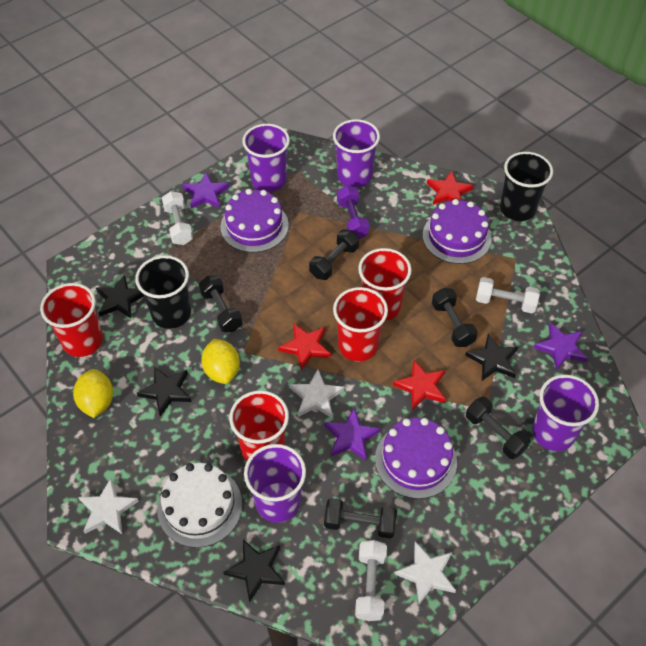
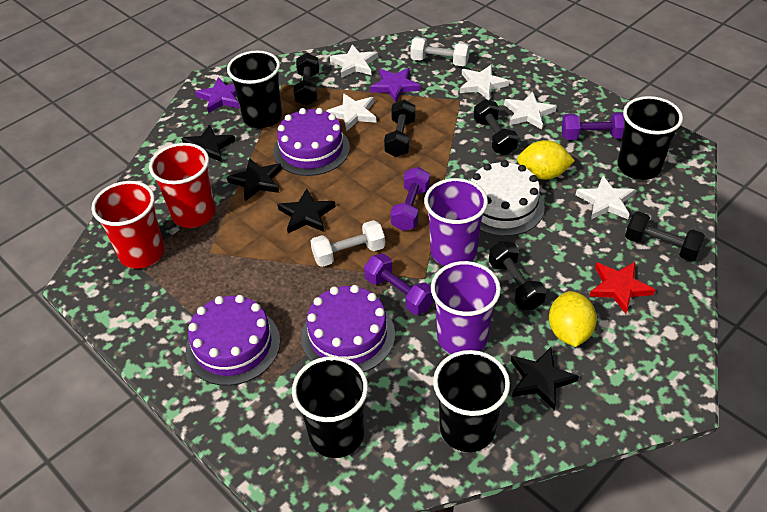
black cup: 2 -> 4
purple cup: 4 -> 2
purple dumbbell: 1 -> 3
purple star: 3 -> 2
red cup: 4 -> 2
red star: 3 -> 1
white dumbbell: 3 -> 2
white star: 3 -> 5

